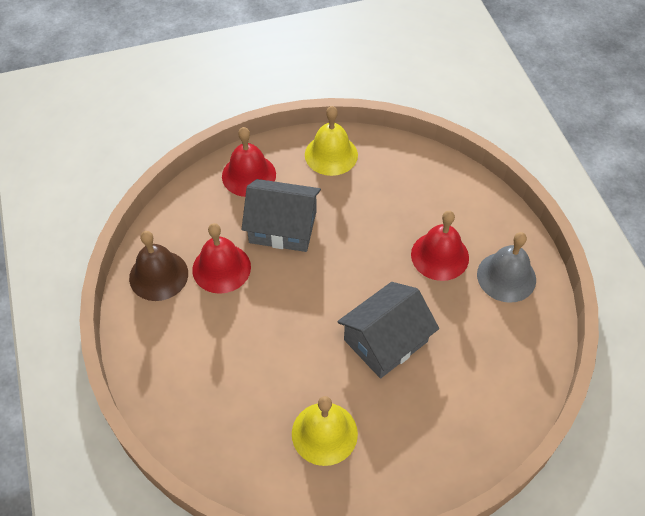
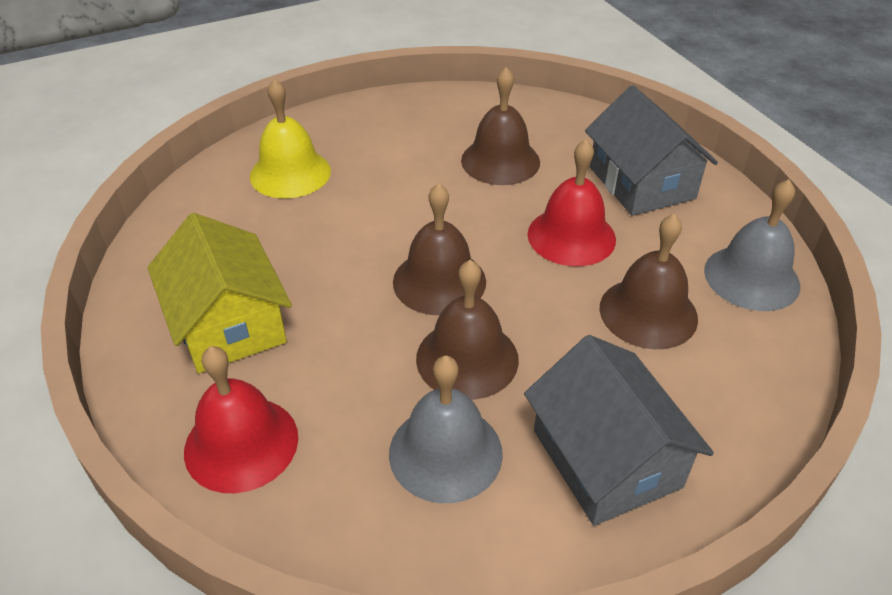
brown bell: 1 -> 4
grey bell: 1 -> 2
red bell: 3 -> 2
yellow bell: 2 -> 1
yellow house: 0 -> 1

